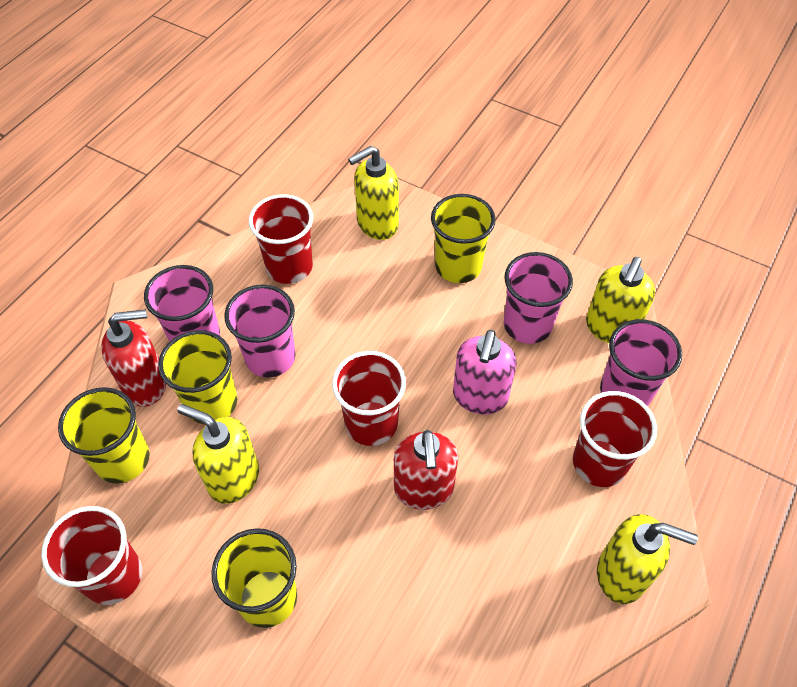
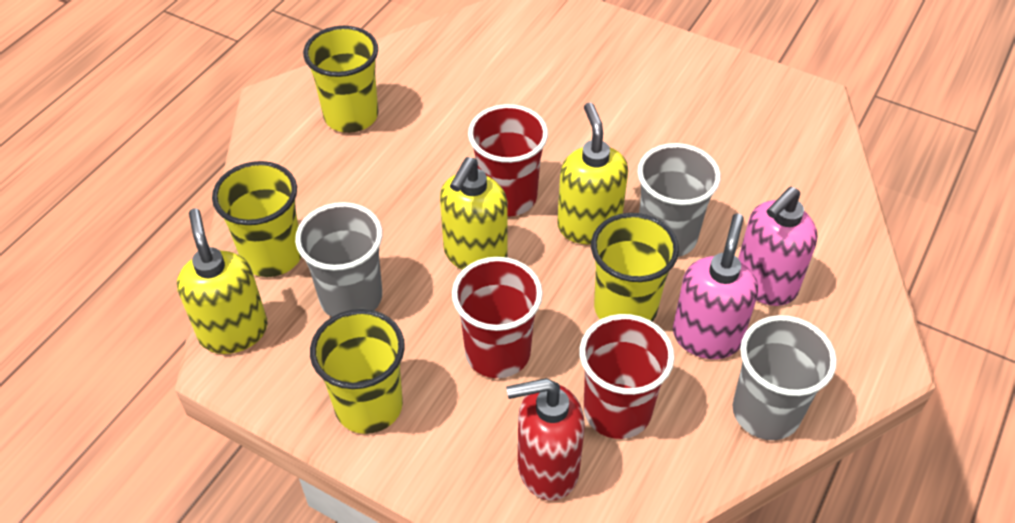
grey cup: 0 -> 3
pink cup: 4 -> 0
pink soap dispenser: 1 -> 2
red cup: 4 -> 3
red soap dispenser: 2 -> 1
yellow soap dispenser: 4 -> 3

